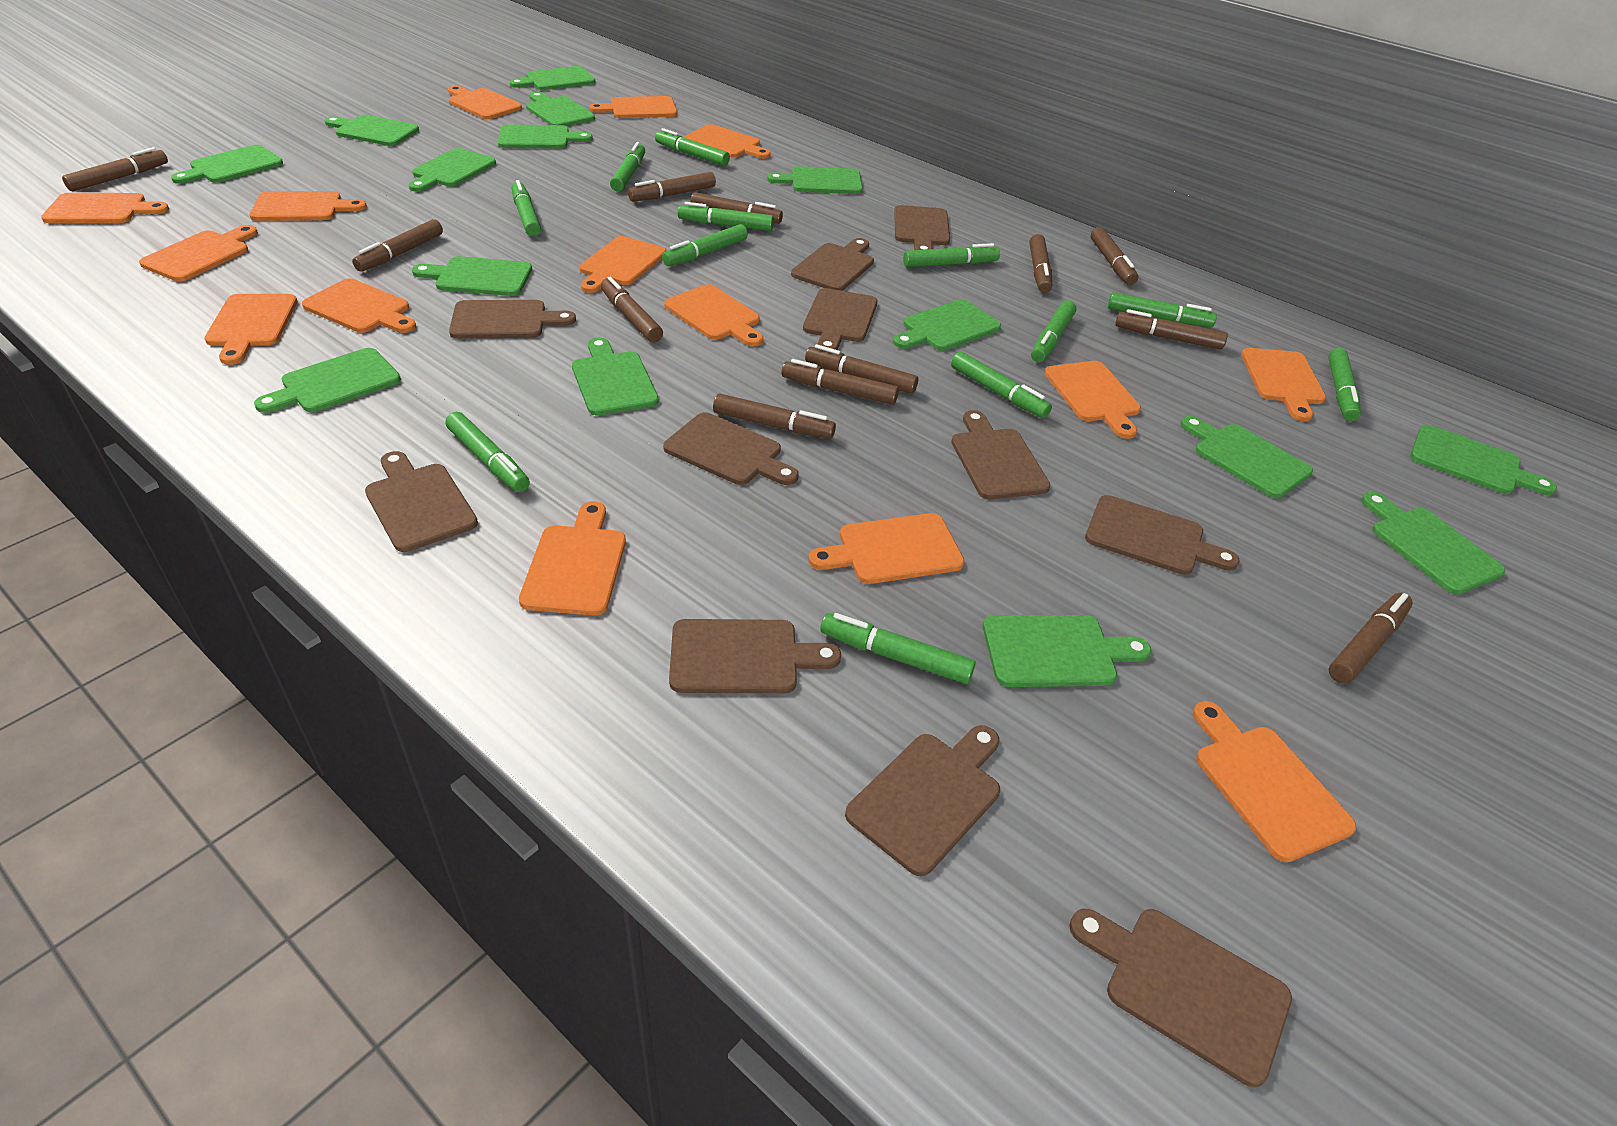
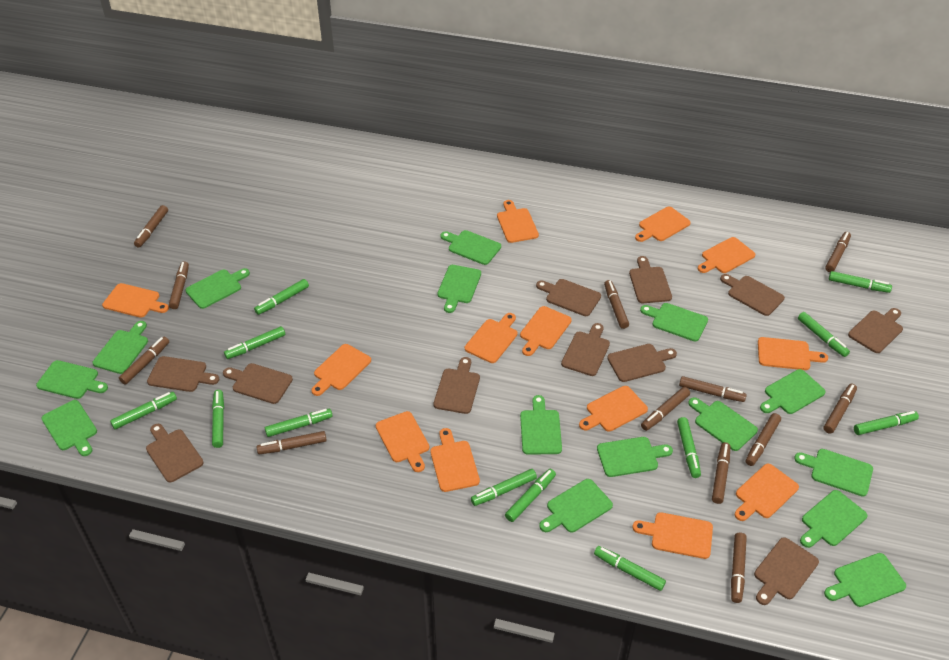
orange cutting board: 15 -> 13

